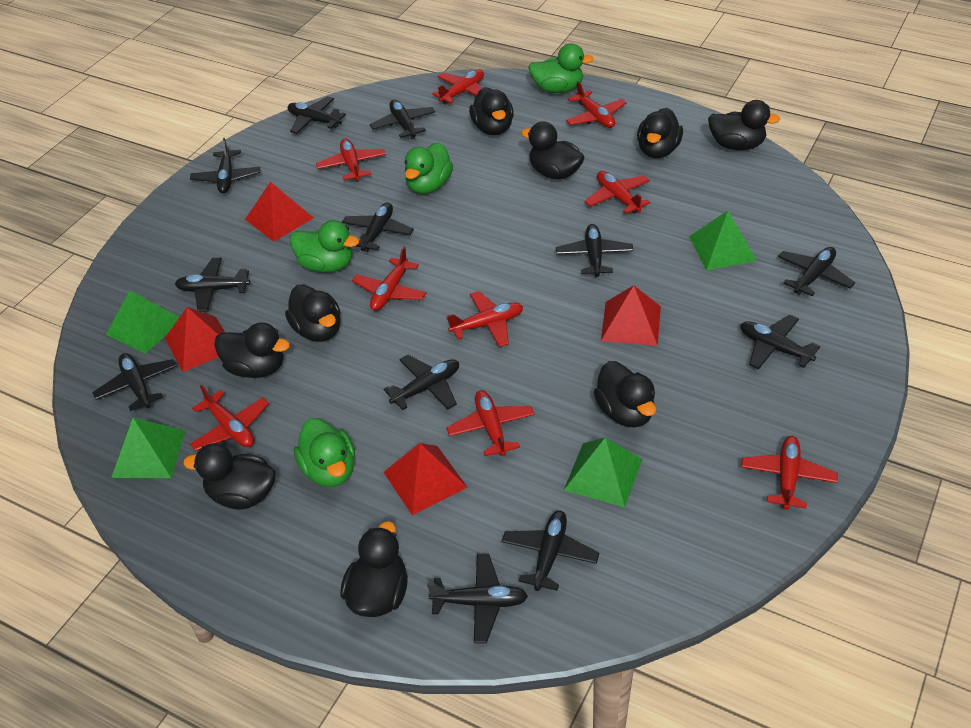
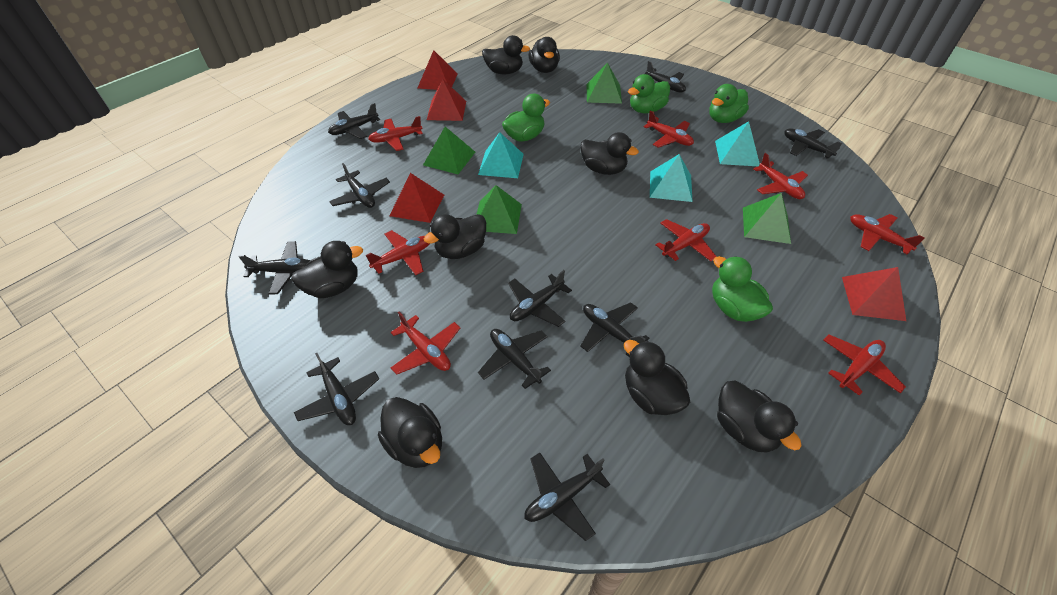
black duck: 9 -> 8
black plane: 12 -> 10
red plane: 9 -> 8
turquoise pyramid: 0 -> 3

